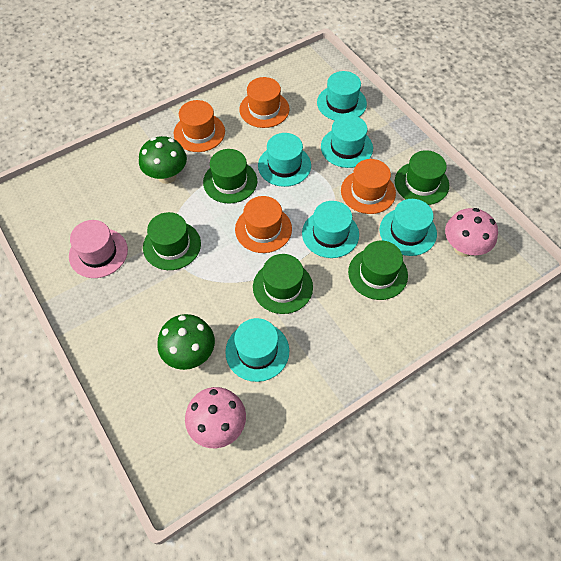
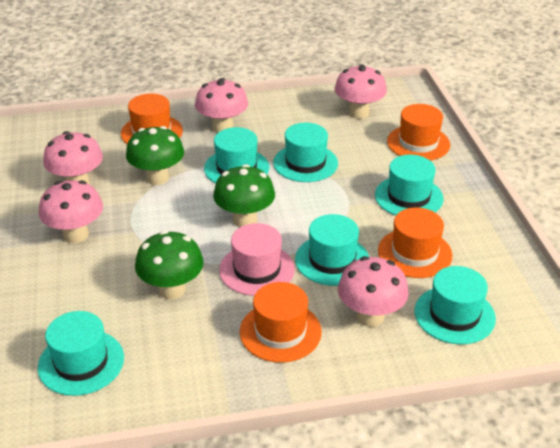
green hat: 5 -> 0
green mushroom: 2 -> 3
pink mushroom: 2 -> 5

